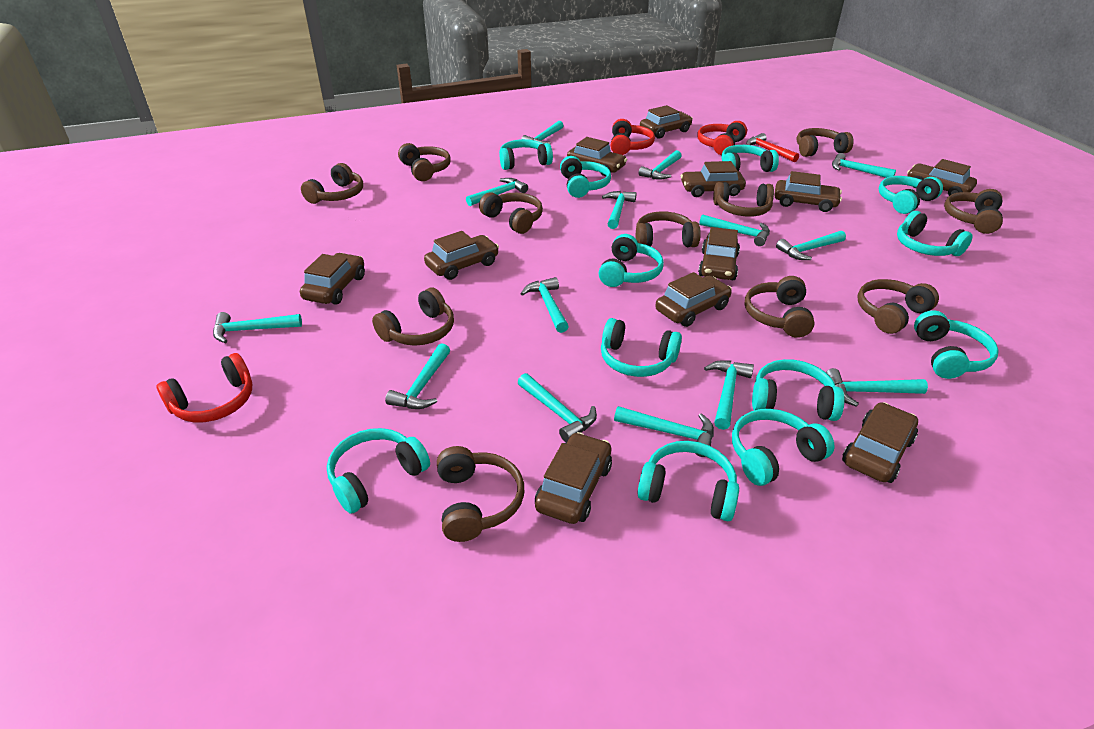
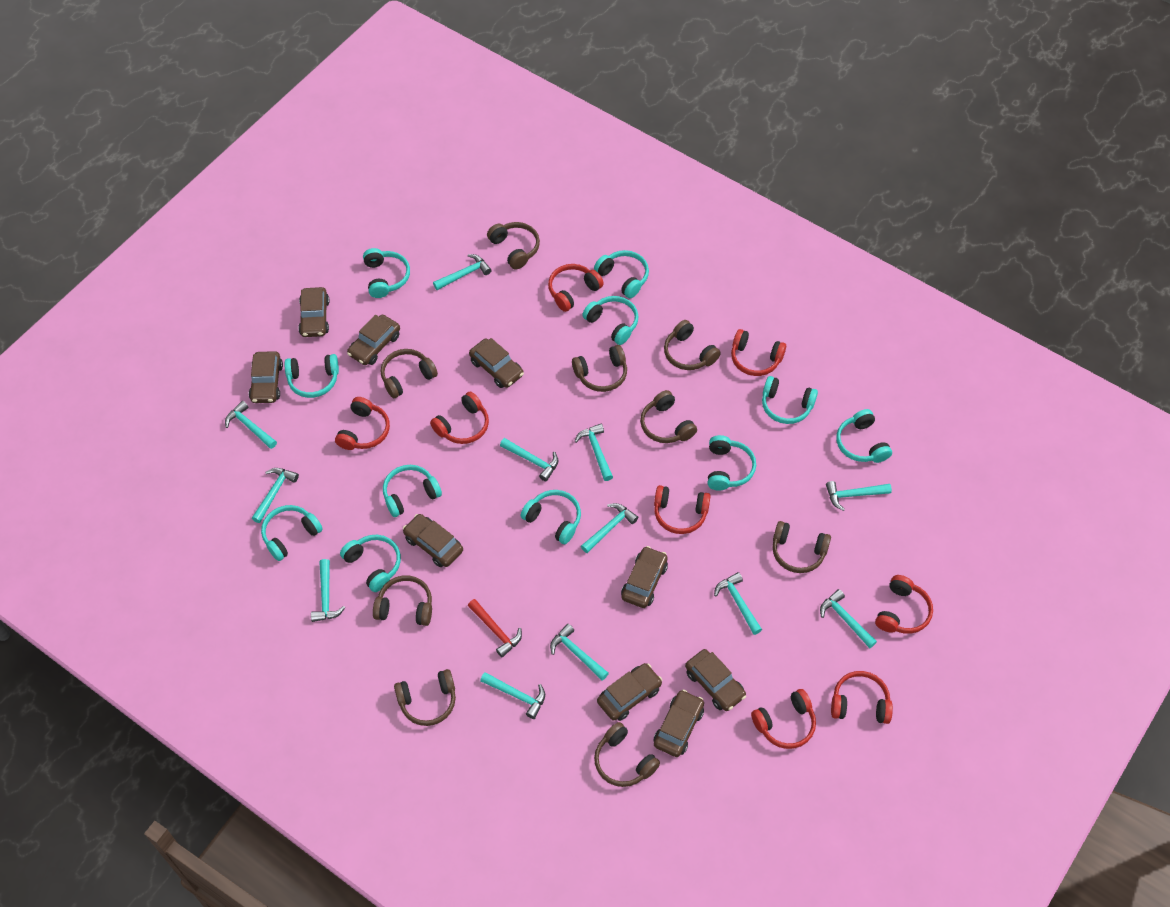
brown car: 11 -> 9
brown headphones: 11 -> 9
red headphones: 3 -> 8
turquoise hammer: 14 -> 12
turquoise headphones: 12 -> 11

